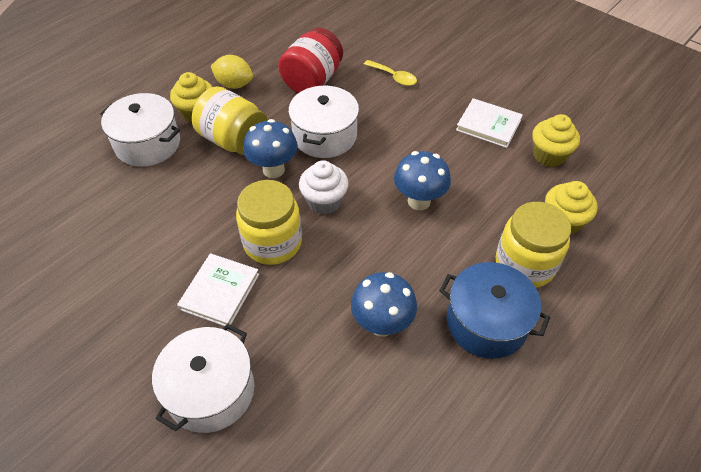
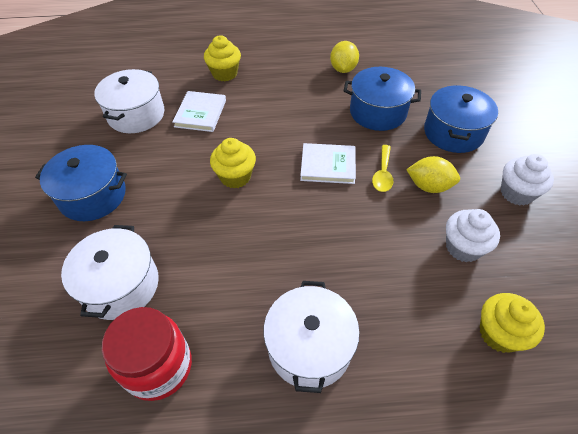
blue mushroom: 3 -> 0
blue pot: 1 -> 3
white cupcake: 1 -> 2
yellow jar: 3 -> 0
yellow lemon: 1 -> 2

